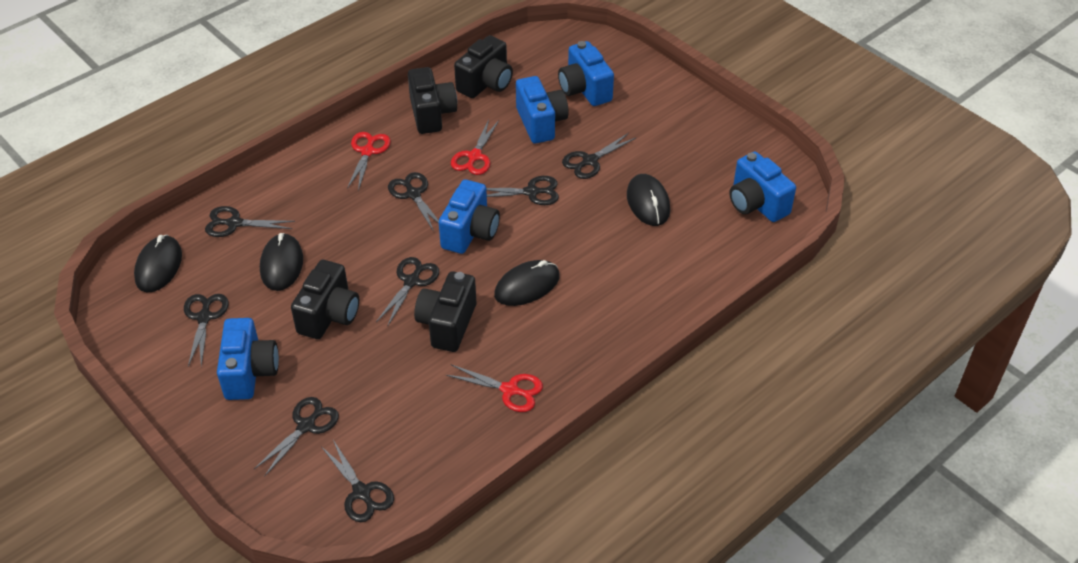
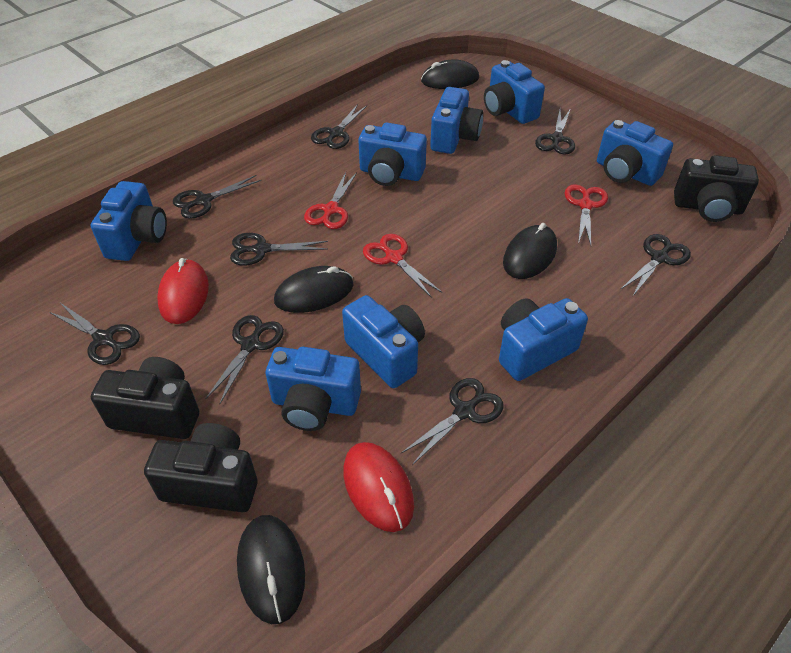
black camera: 4 -> 3
blue camera: 5 -> 8
red mouse: 0 -> 2

